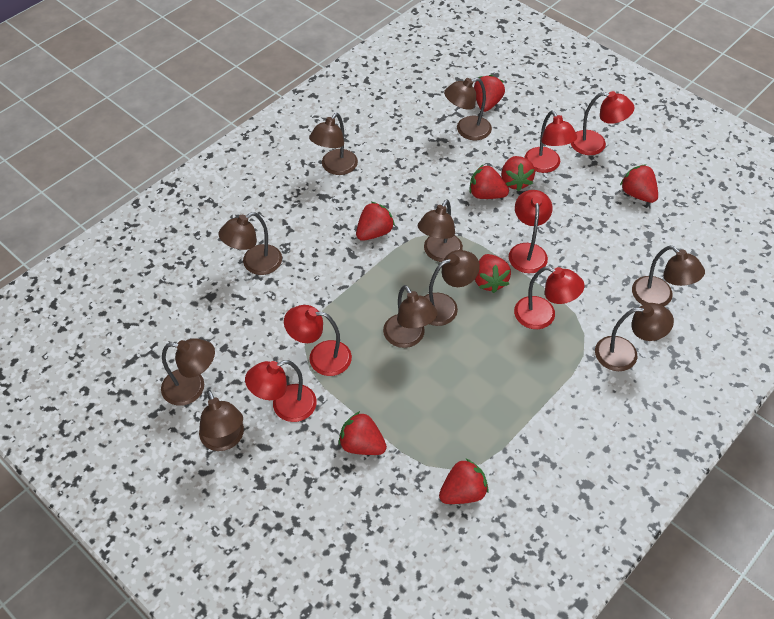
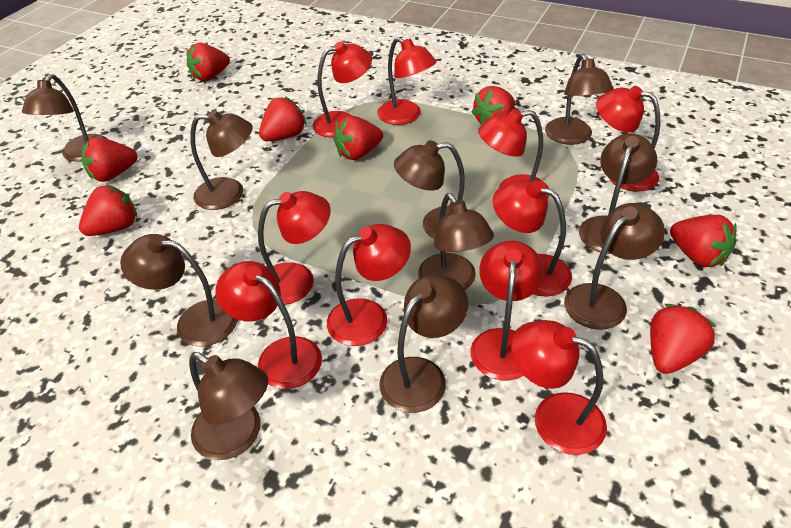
red lamp: 6 -> 10

